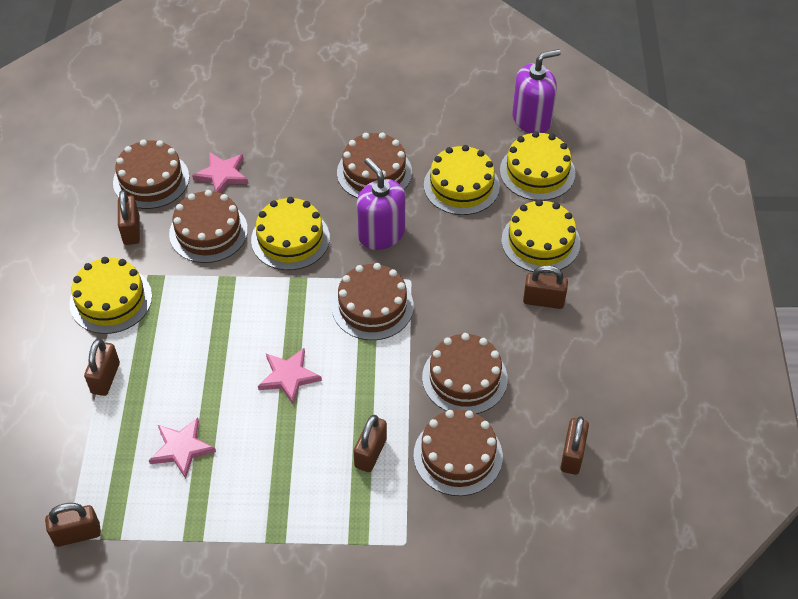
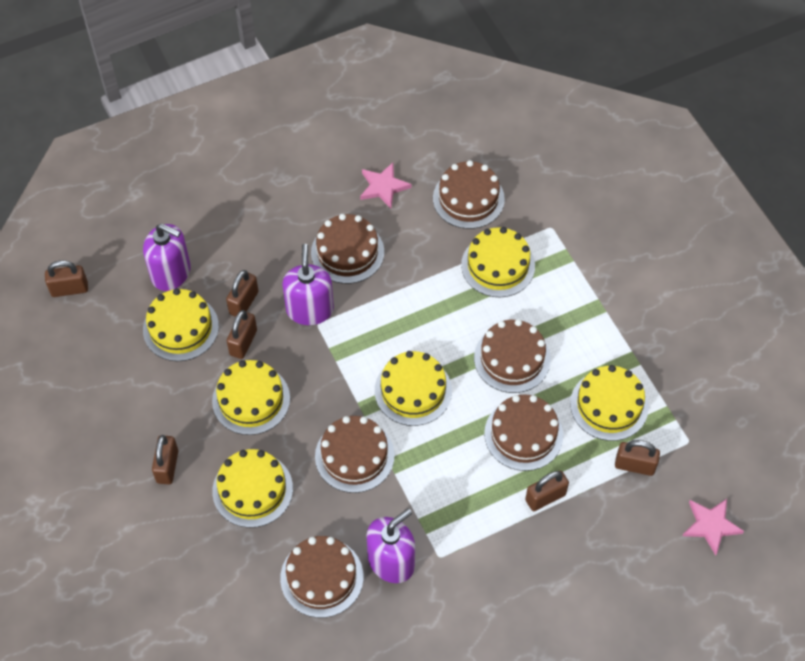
pink star: 3 -> 2
purple soap dispenser: 2 -> 3
yellow cake: 5 -> 6

